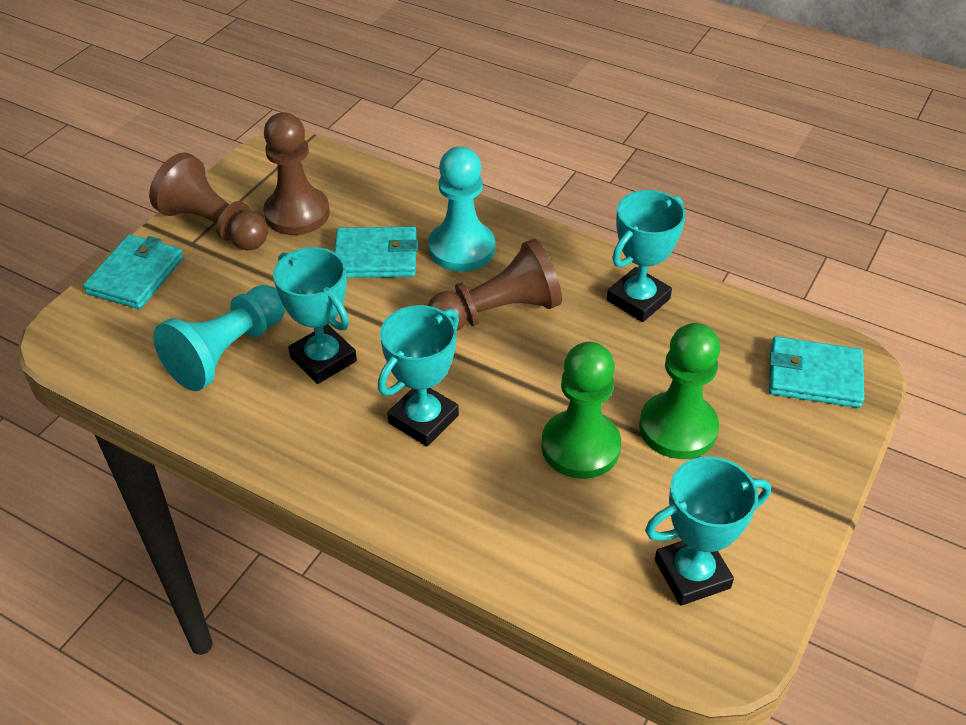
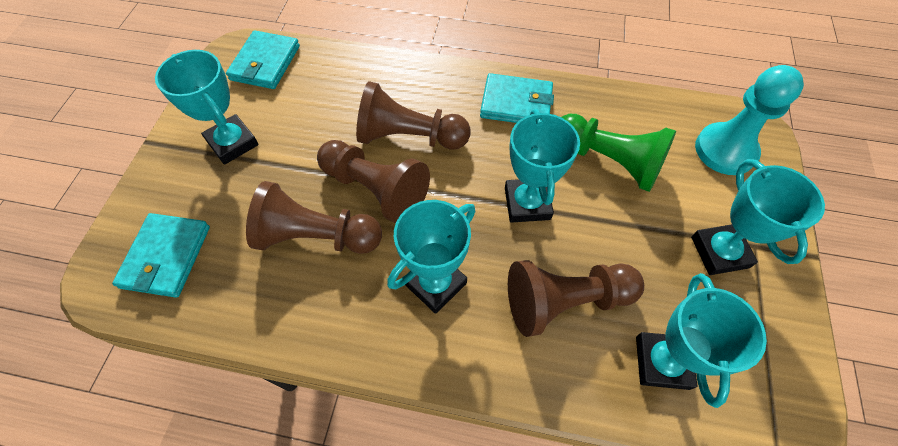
brown pawn: 3 -> 4
green pawn: 2 -> 1
turquoise pawn: 2 -> 1
turquoise trophy: 4 -> 5

